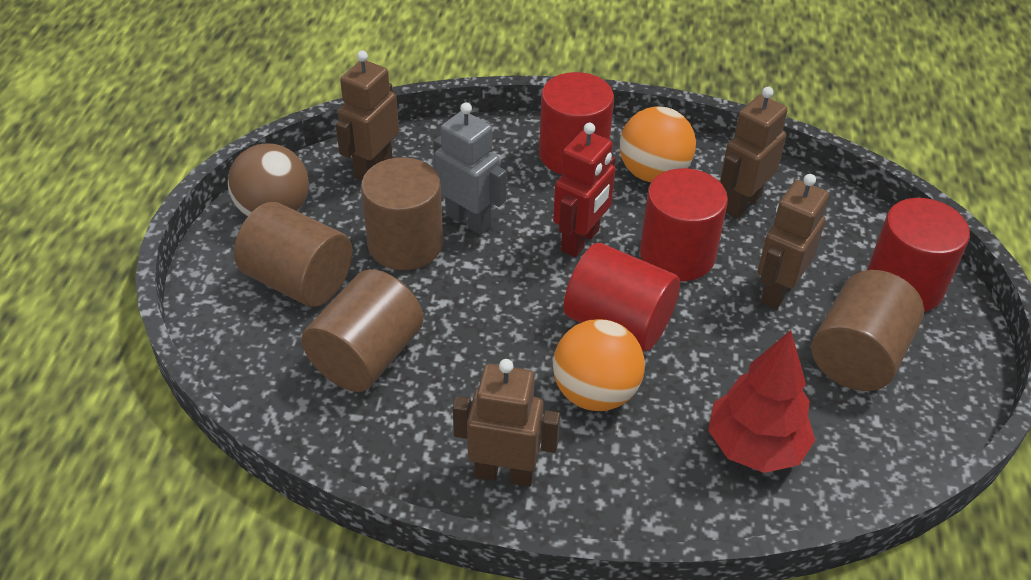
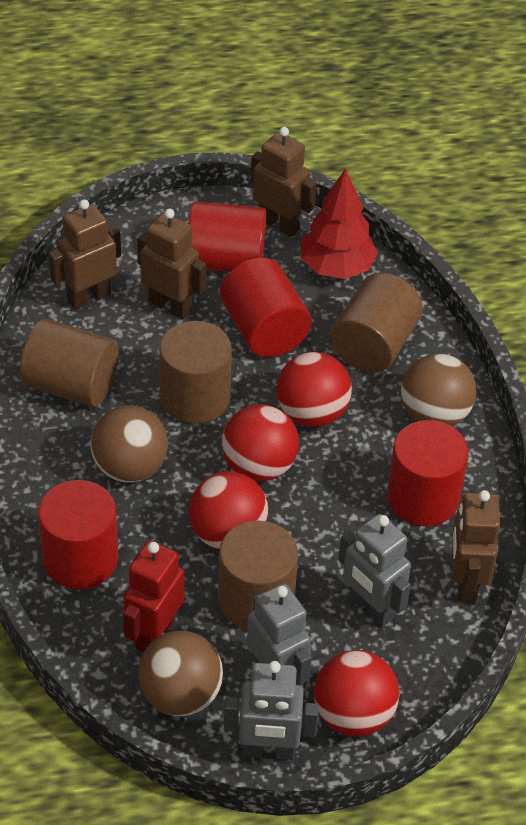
brown ball: 1 -> 3
grey robot: 1 -> 3
orange ball: 2 -> 0
red ball: 0 -> 4

